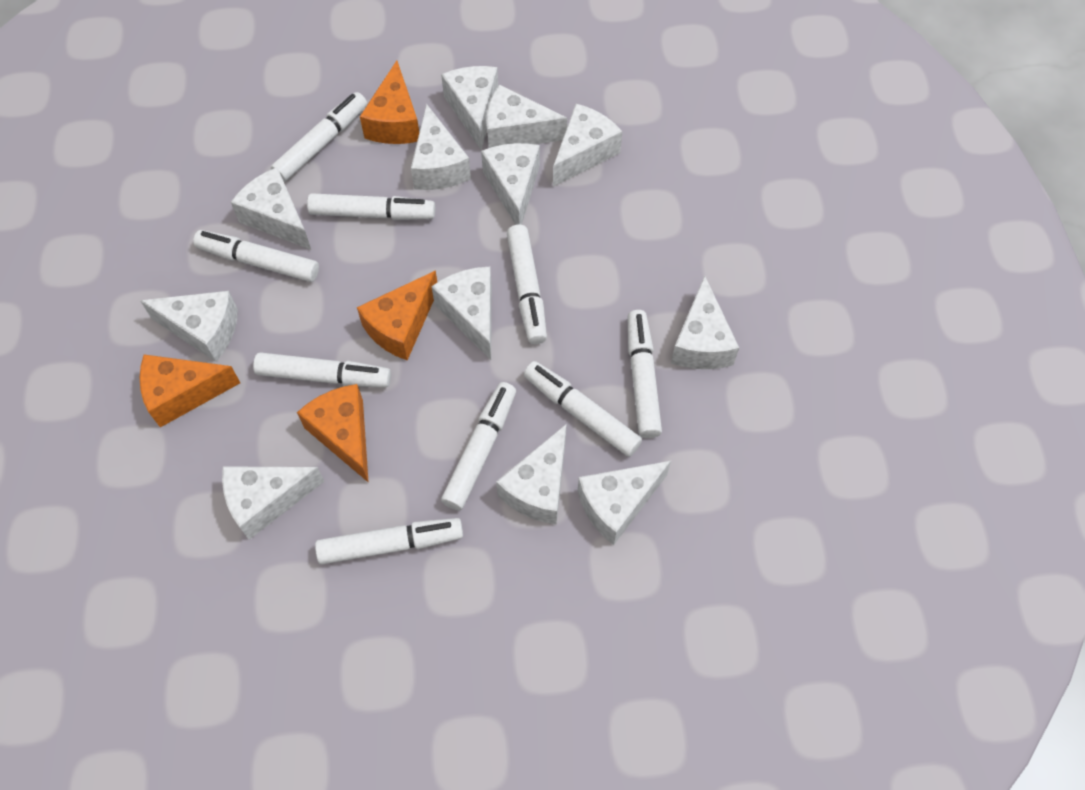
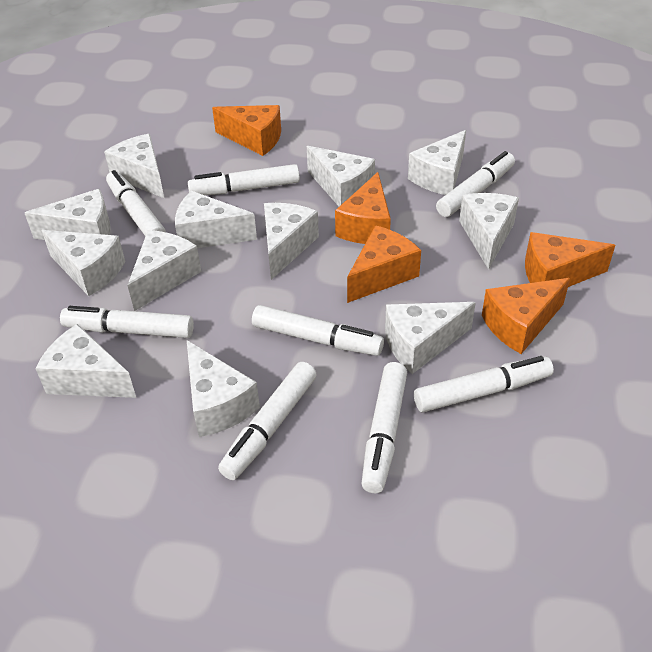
orange cheese: 4 -> 5
white marker: 9 -> 8

